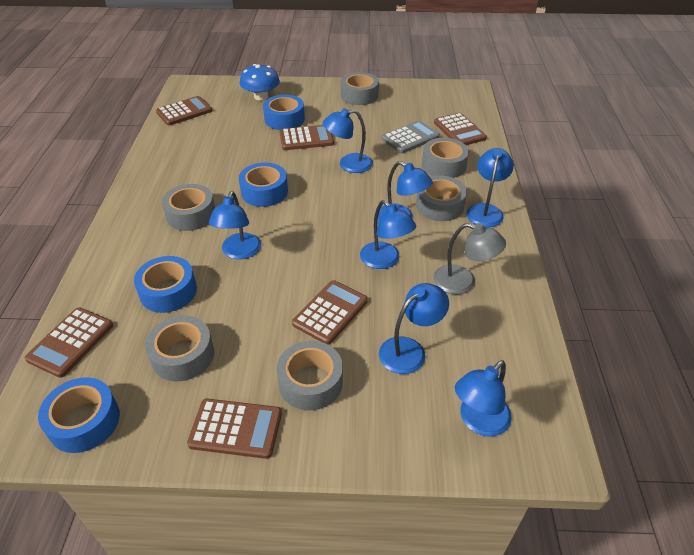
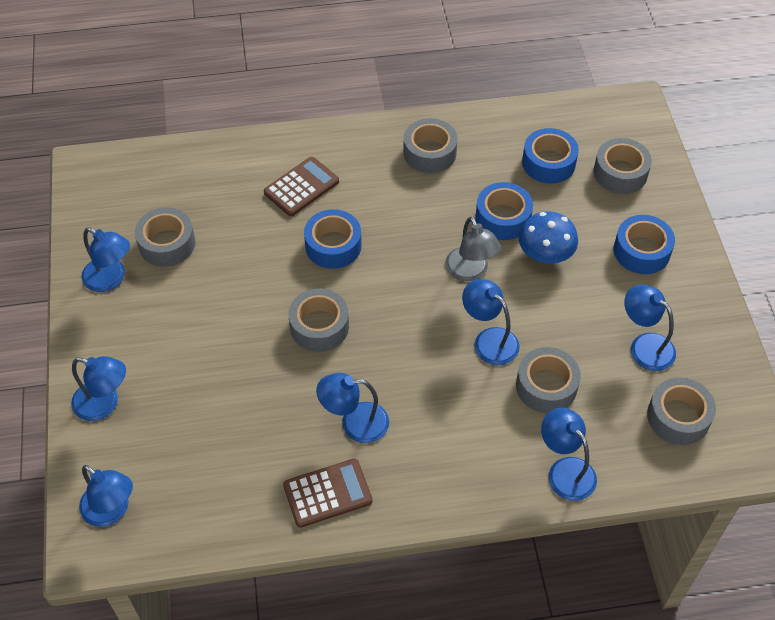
brown calculator: 6 -> 2
grey calculator: 1 -> 0

